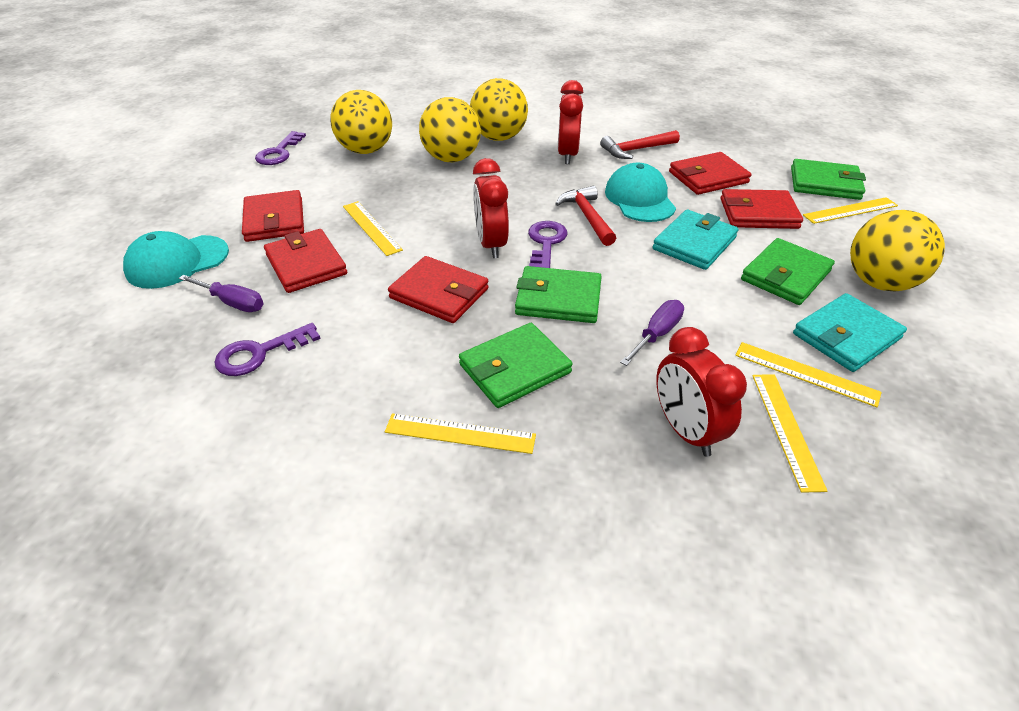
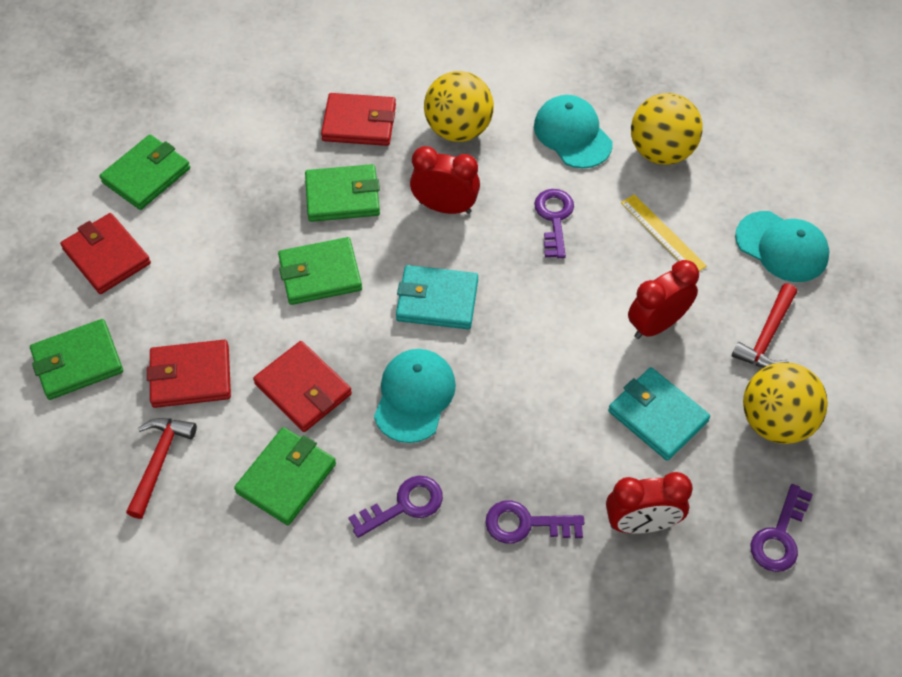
green wallet: 4 -> 5
purple key: 3 -> 4
purple screwdriver: 2 -> 0
red wallet: 5 -> 4
turquoise cap: 2 -> 3
yellow ball: 4 -> 3
yellow ruler: 5 -> 1

